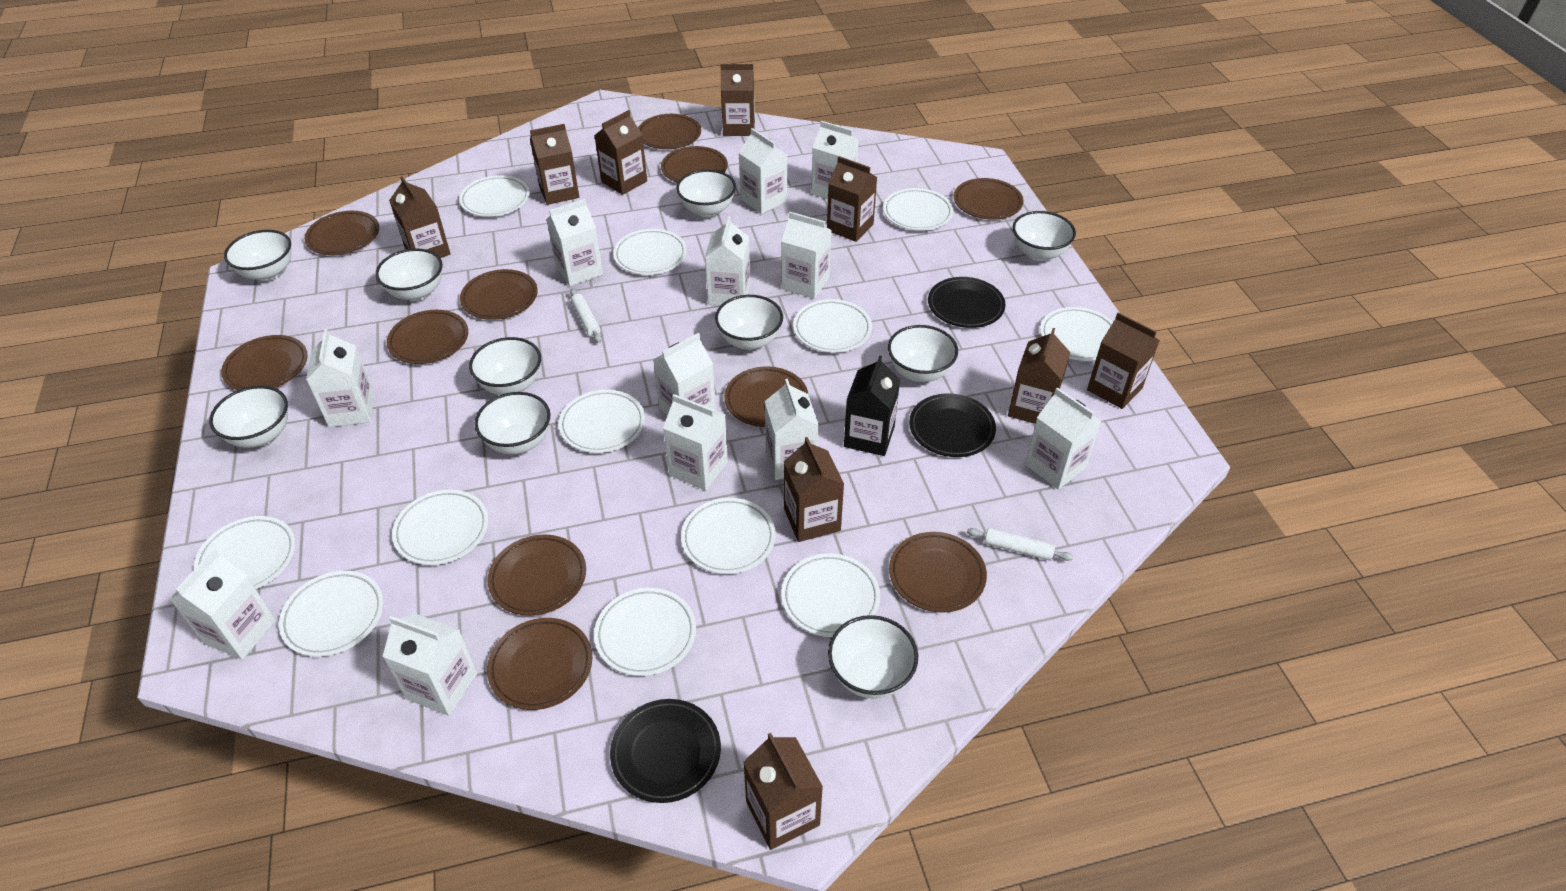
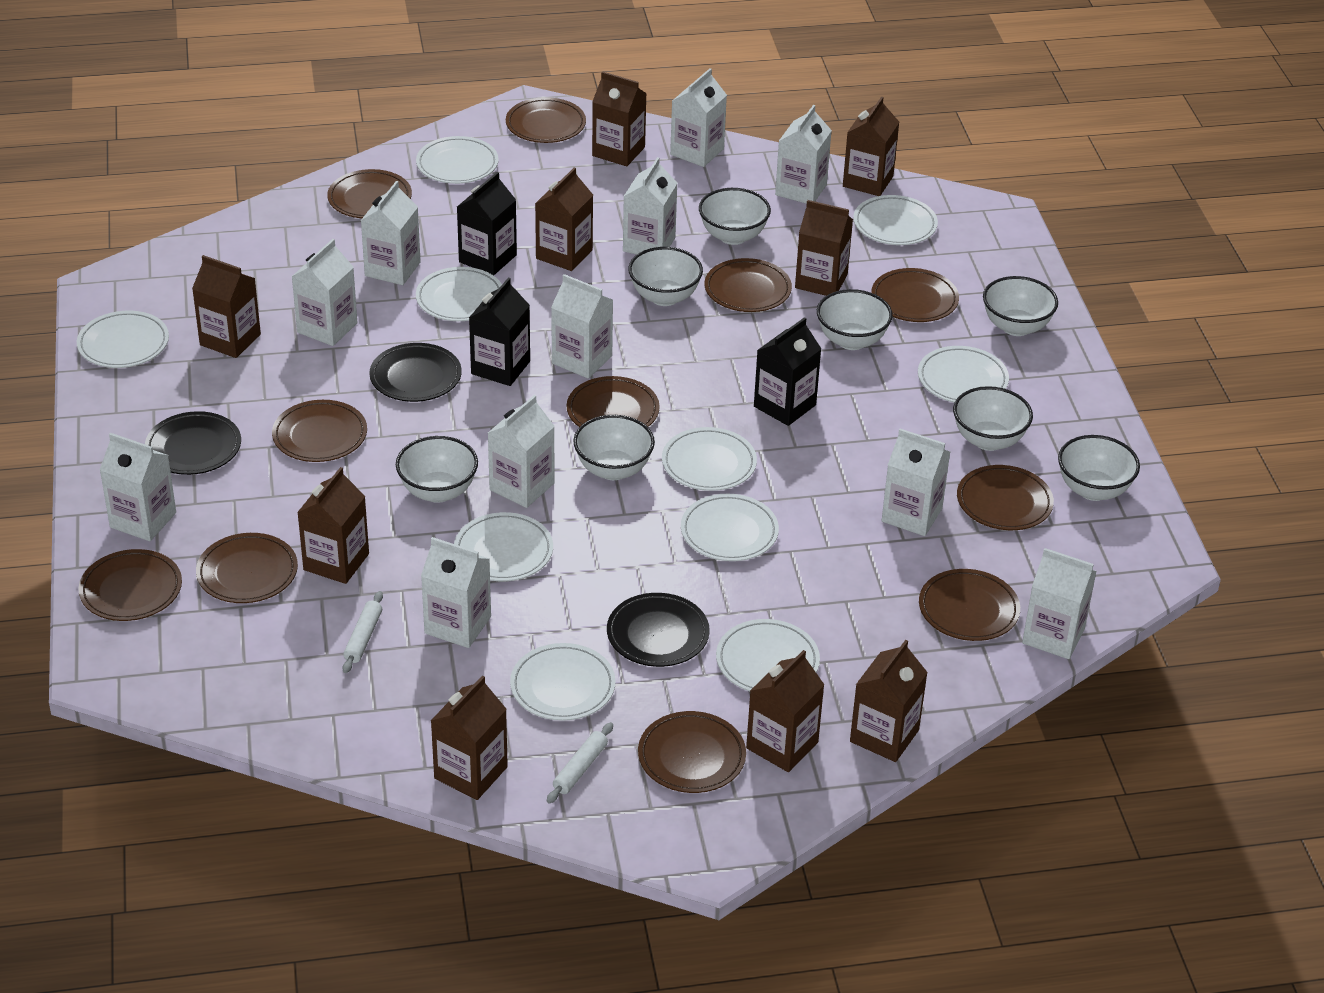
black carton: 1 -> 3
white bowl: 10 -> 8
white carton: 12 -> 11
white plate: 12 -> 10

